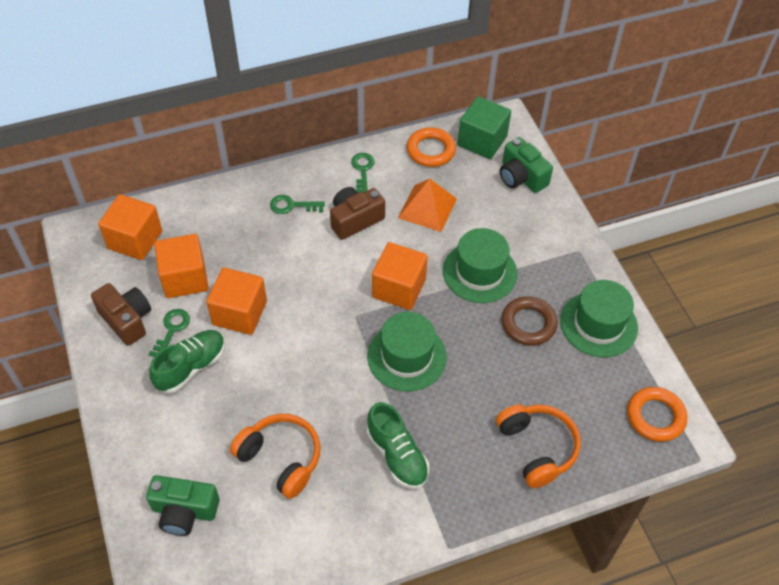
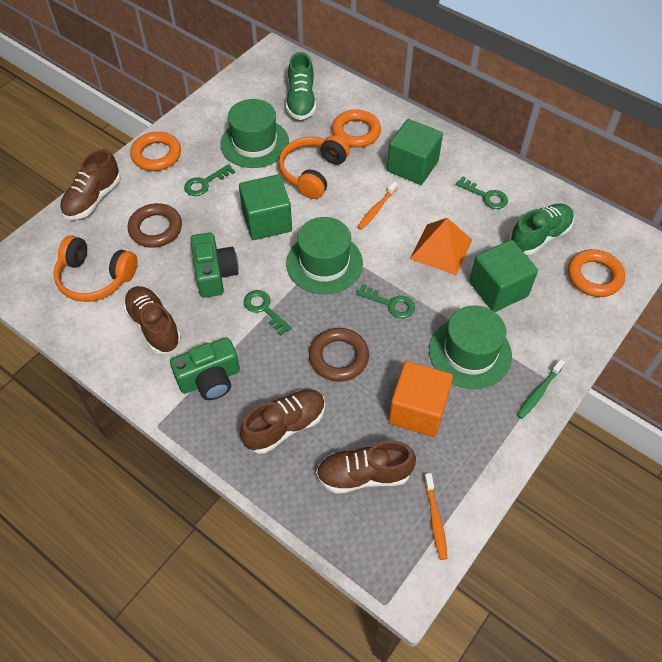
brown camera: 2 -> 0
brown ring: 1 -> 2
brown shoe: 0 -> 4
green cube: 1 -> 3
green key: 3 -> 4
green toothbrush: 0 -> 1
orange cube: 4 -> 1
orange ring: 2 -> 3
orange toothbrush: 0 -> 2

